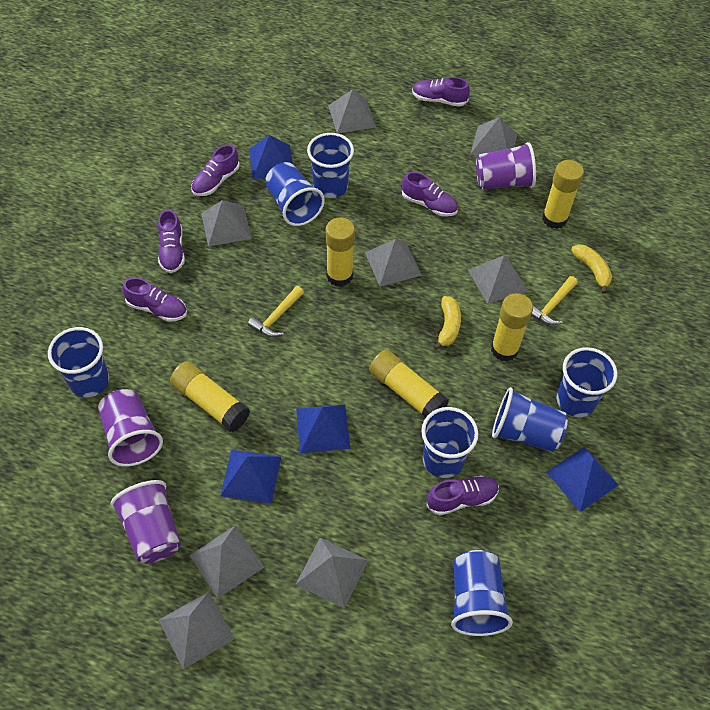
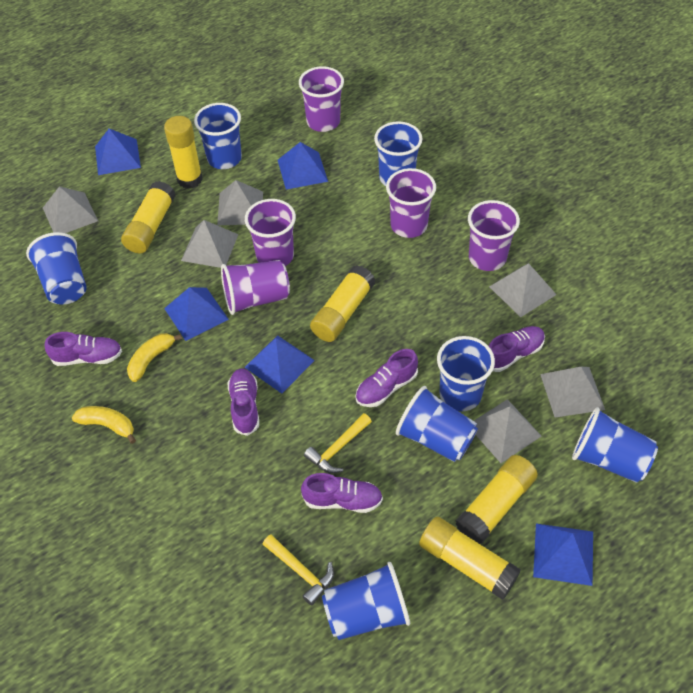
blue pyramid: 4 -> 5
grey pyramid: 8 -> 6
purple cup: 3 -> 5
purple shoe: 6 -> 5

